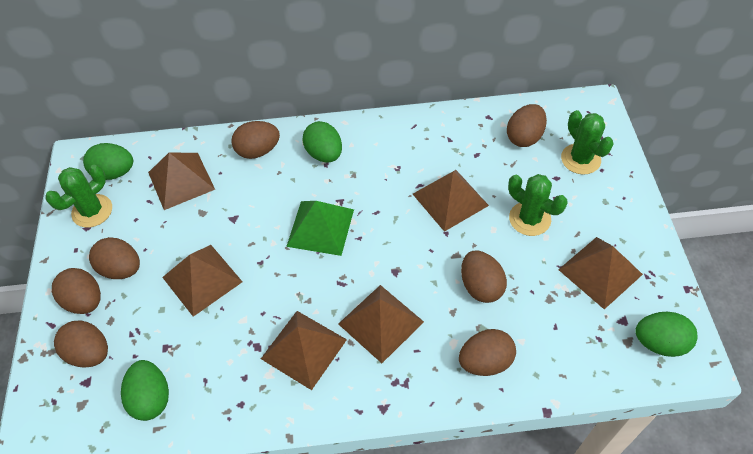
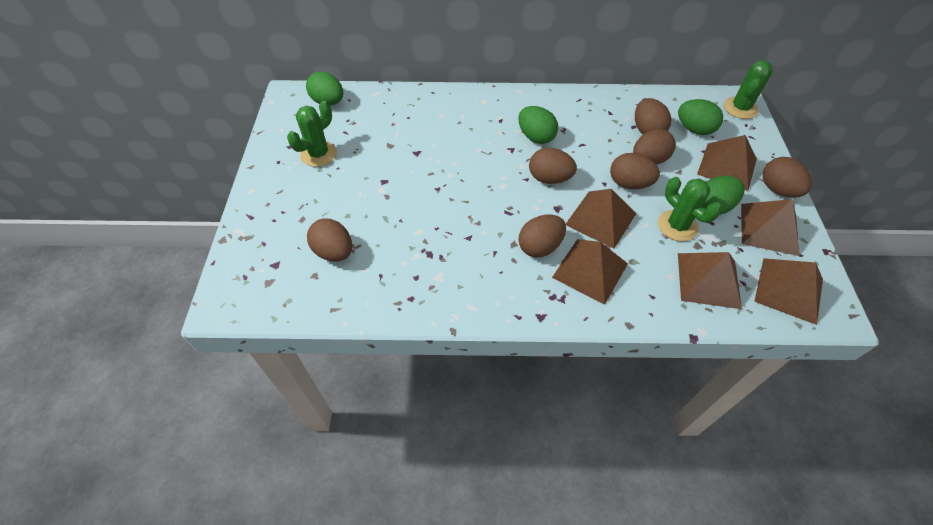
green pyramid: 1 -> 0

